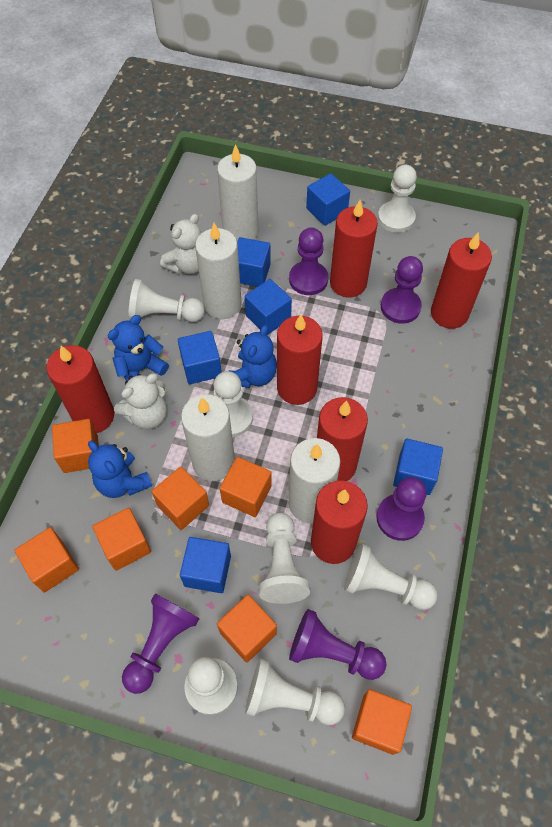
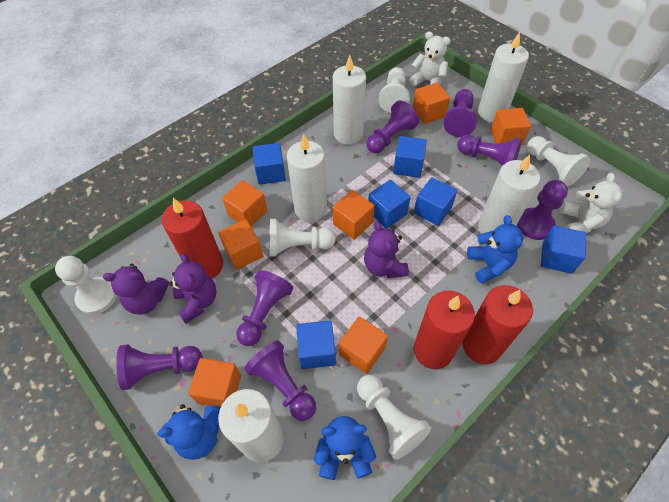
purple pawn: 5 -> 7
purple teddy bear: 0 -> 3
red candle: 6 -> 3
white candle: 4 -> 5
white pawn: 7 -> 5

